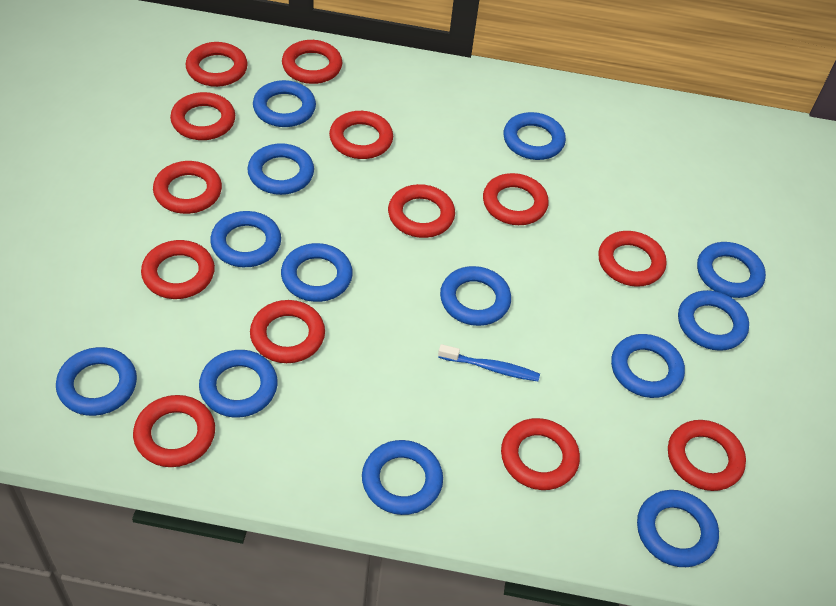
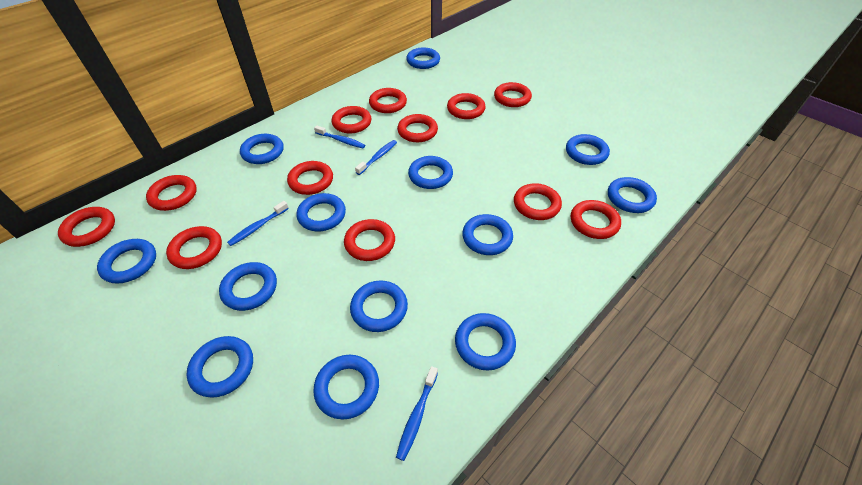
blue toothbrush: 1 -> 4
red ring: 13 -> 12

